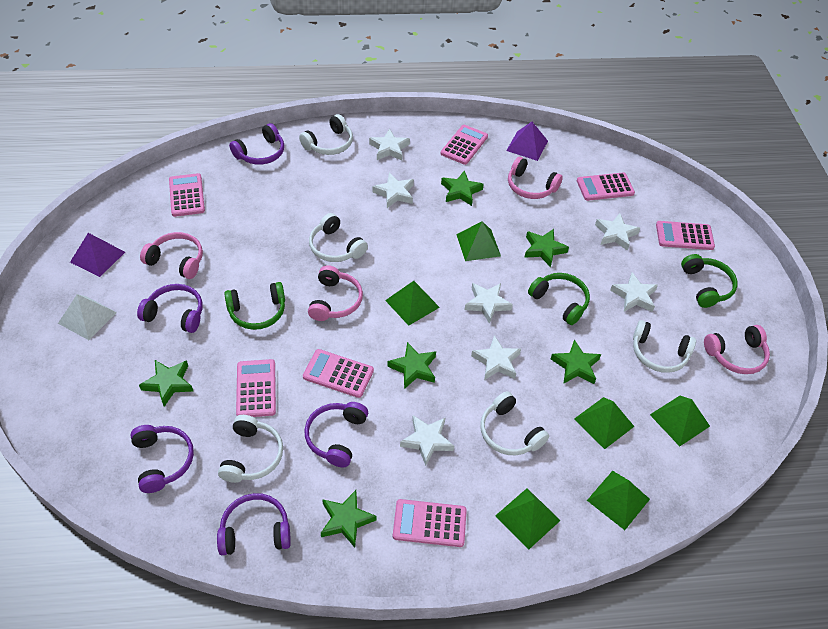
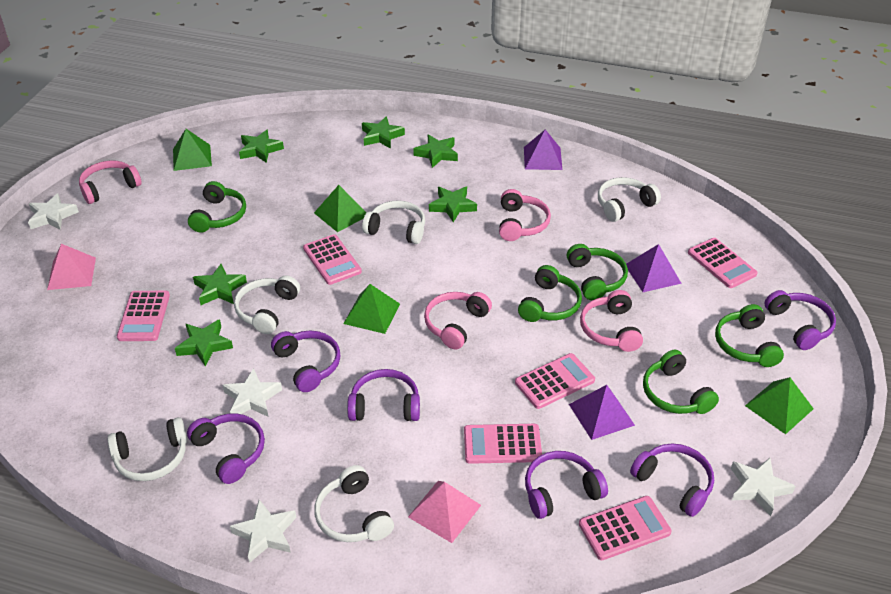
green headphones: 3 -> 5
green pyramid: 6 -> 4
pink calculator: 7 -> 6
pink pyramid: 0 -> 2
purple headphones: 5 -> 6
purple pyramid: 2 -> 3
white pyramid: 1 -> 0
white star: 7 -> 4

